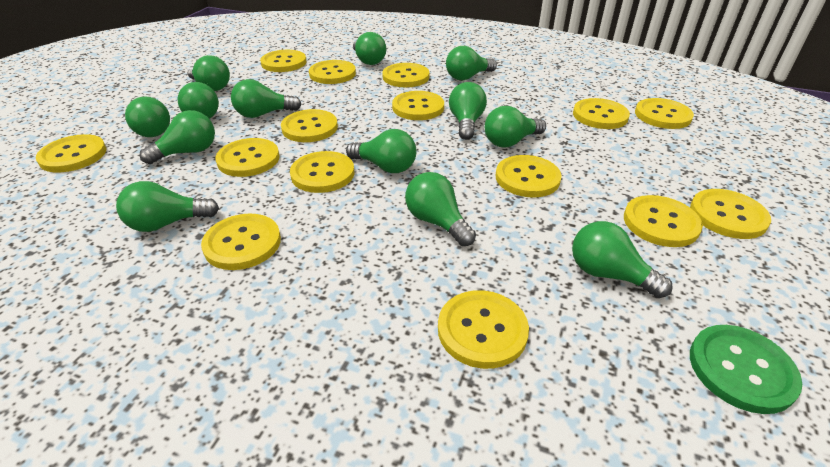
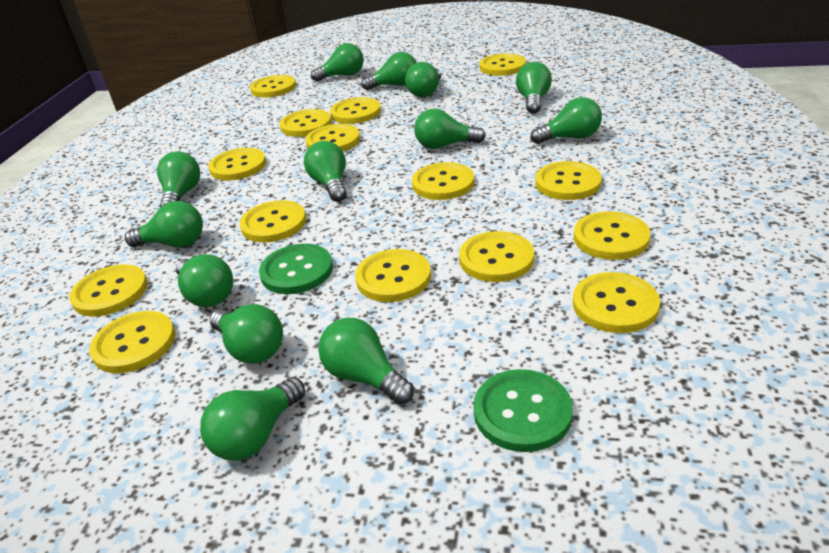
green button: 1 -> 2

